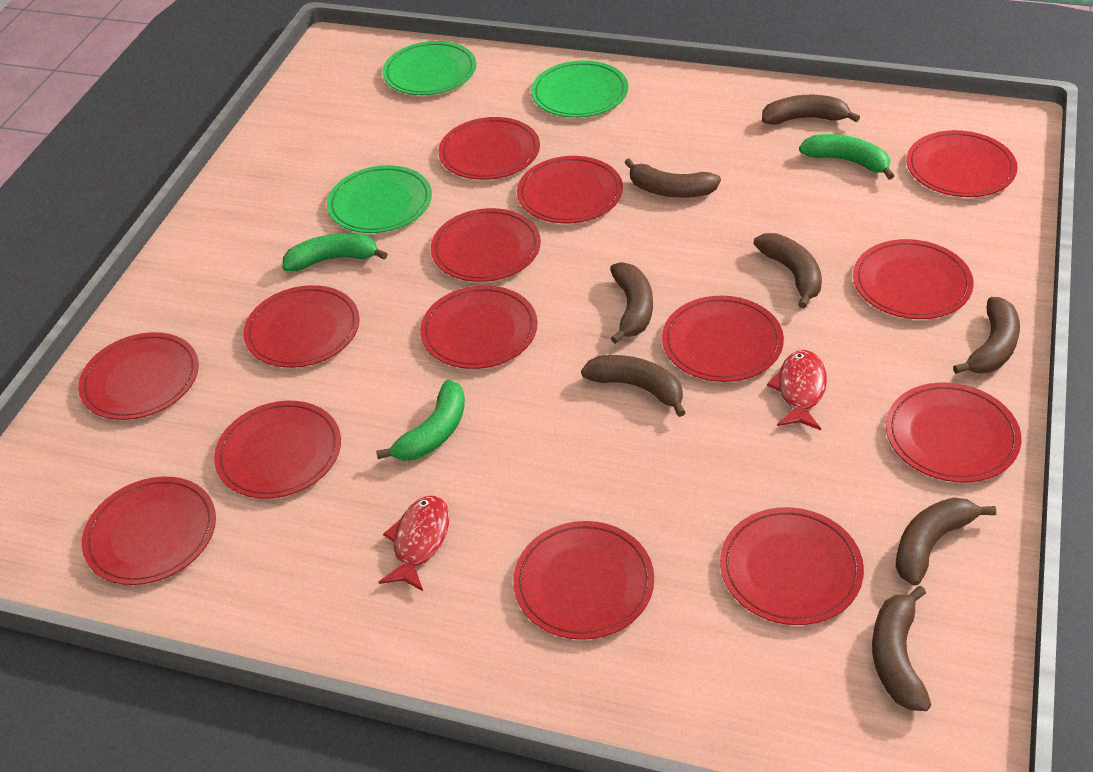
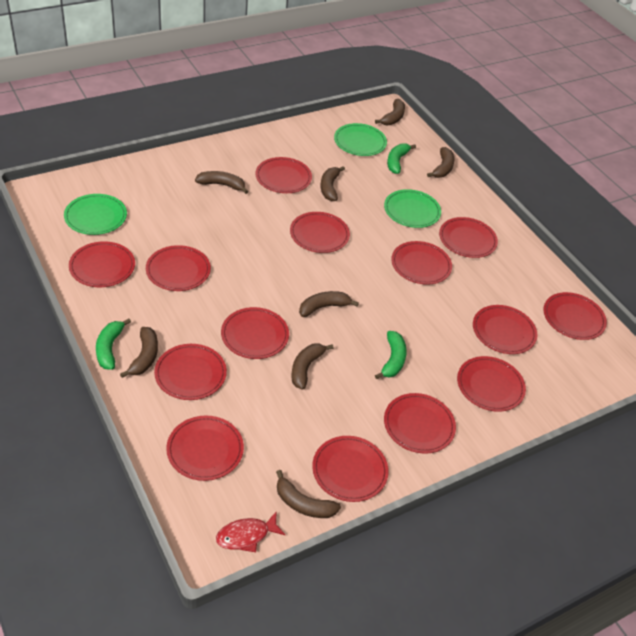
red fish: 2 -> 1

